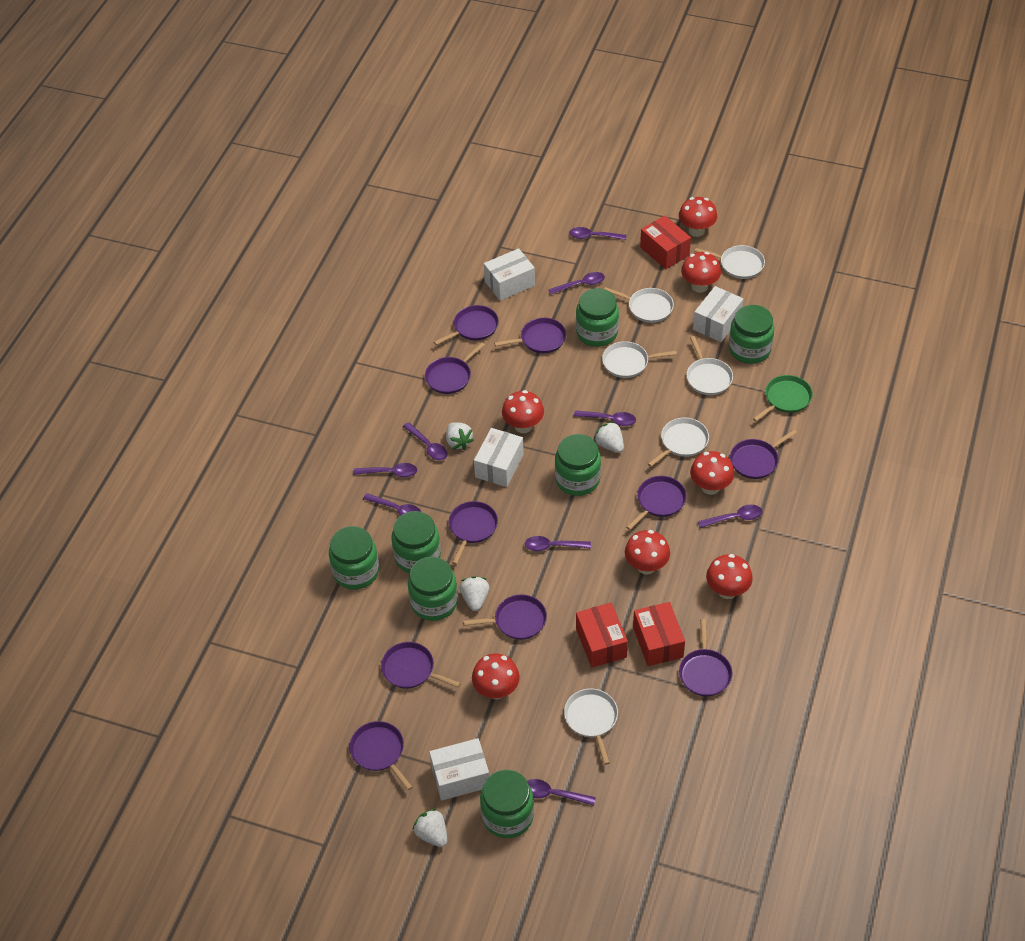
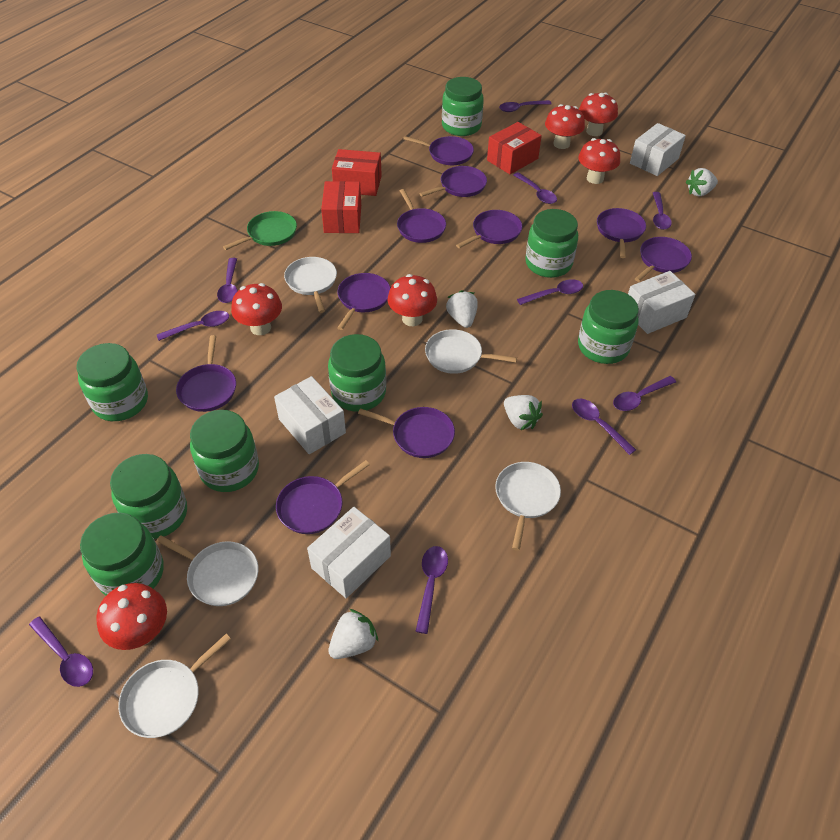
green jar: 7 -> 8
purple spoon: 9 -> 10
red mushroom: 7 -> 6
white pan: 6 -> 5

